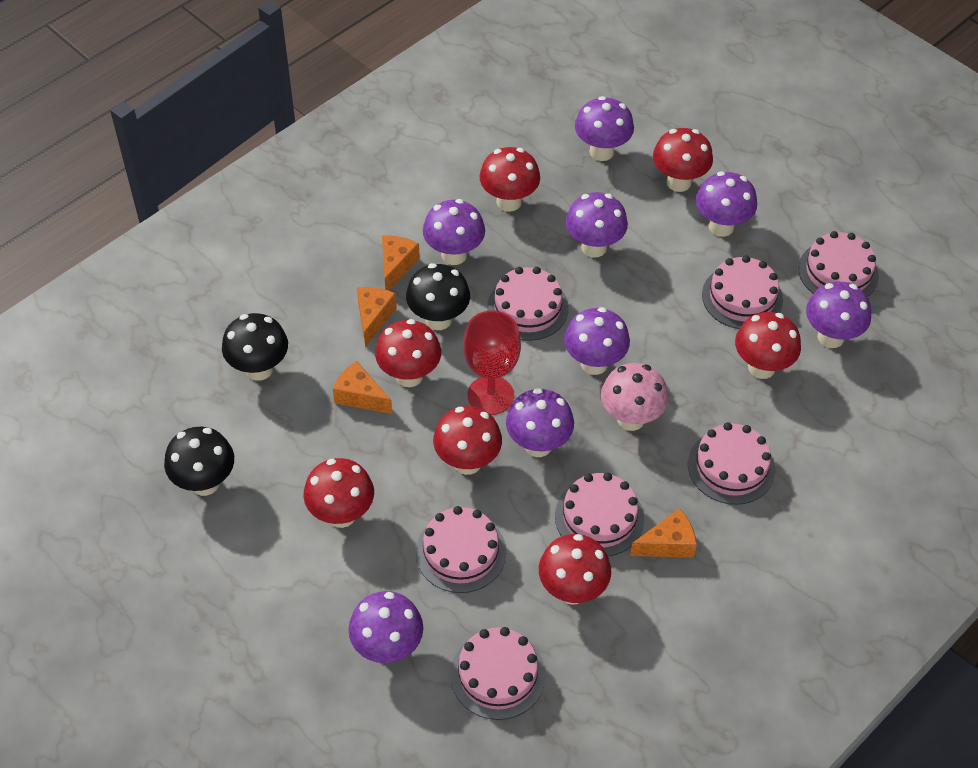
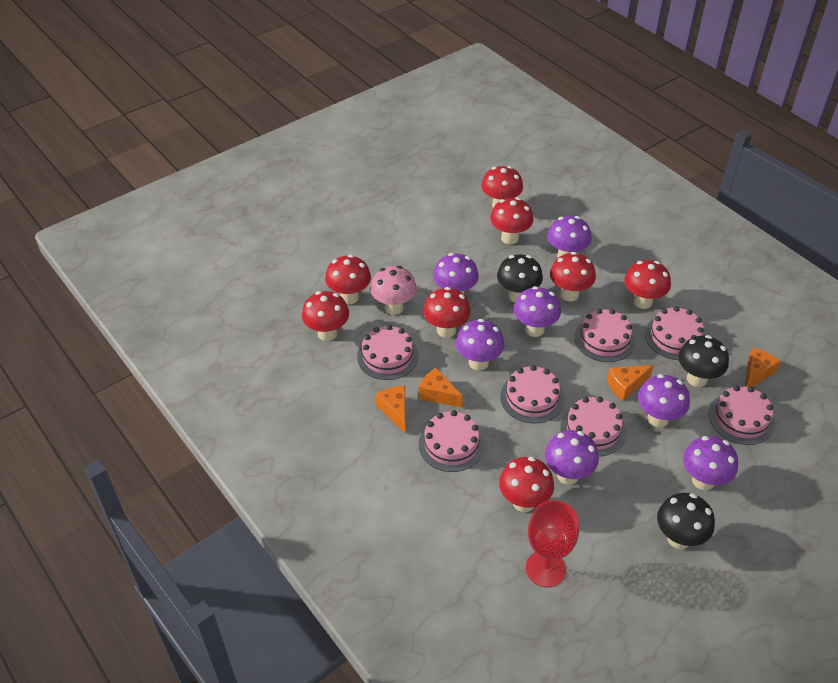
purple mushroom: 8 -> 7
red mushroom: 7 -> 8

